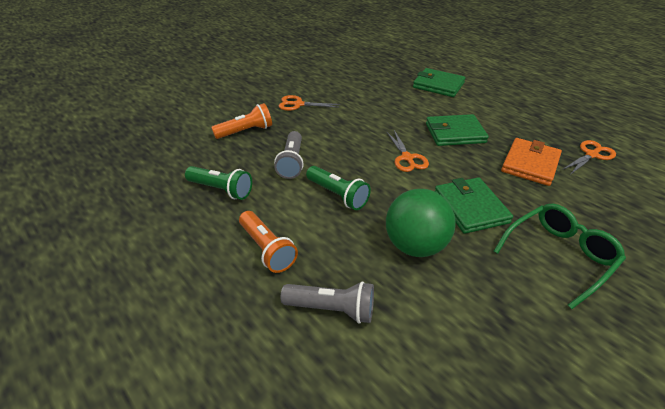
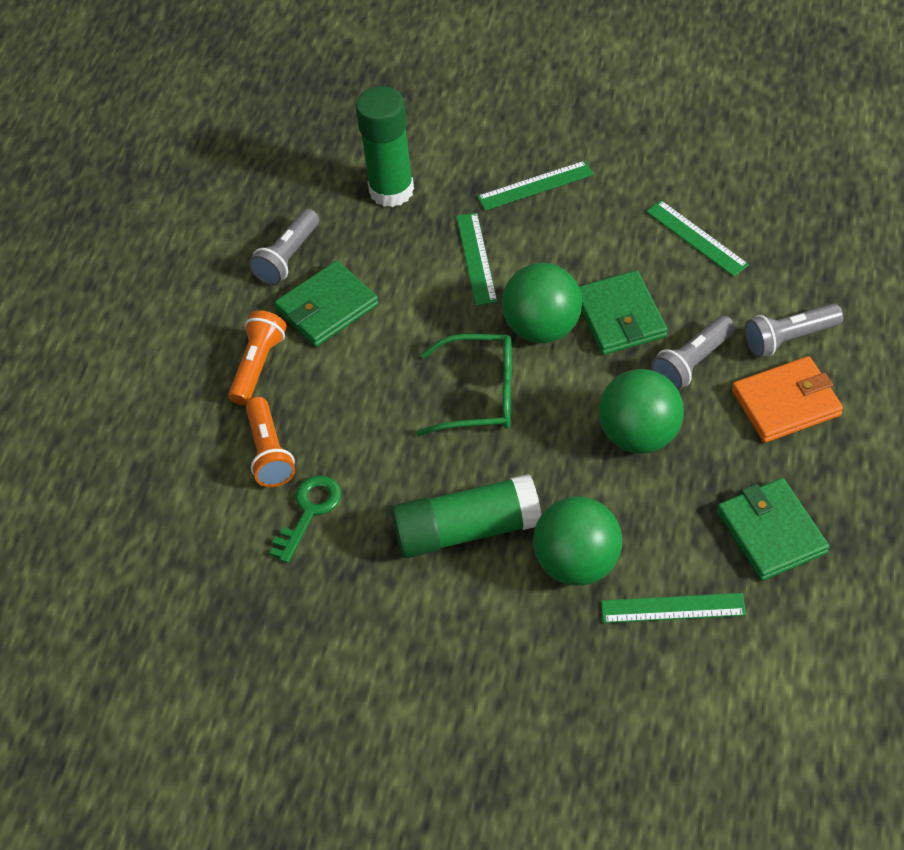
green ball: 1 -> 3
green flashlight: 2 -> 0
green glue stick: 0 -> 2
green key: 0 -> 1
green ruler: 0 -> 4
grey flashlight: 2 -> 3
orange scissors: 3 -> 0

